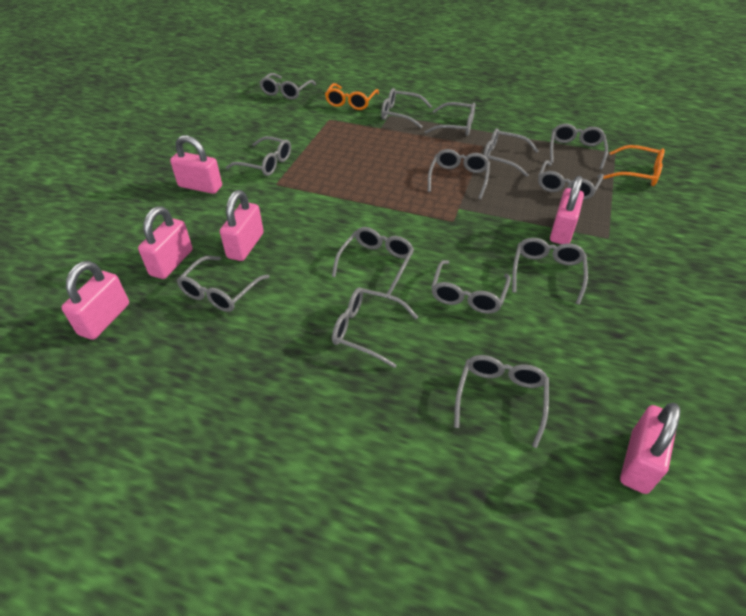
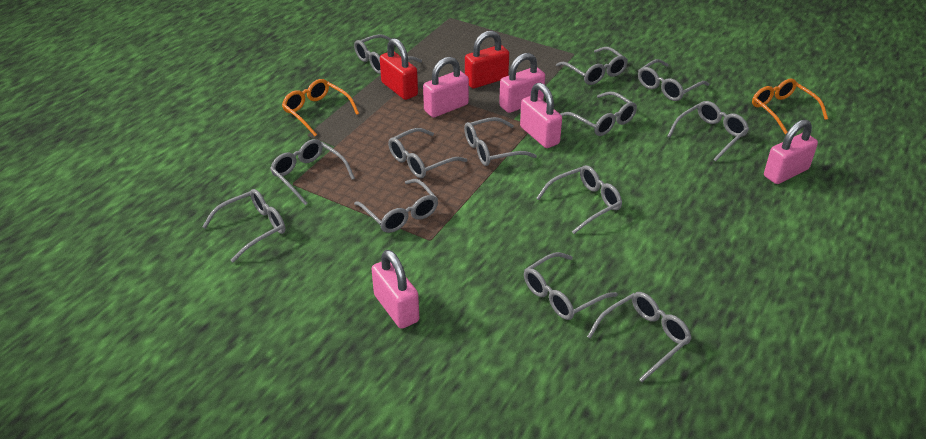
grey glasses: 14 -> 13
pink padlock: 6 -> 5
red padlock: 0 -> 2

